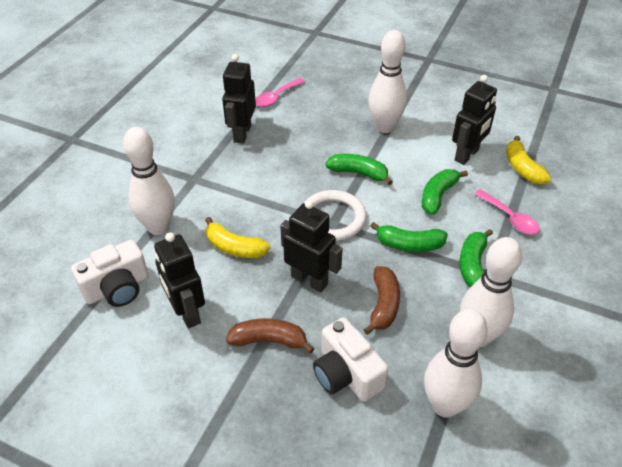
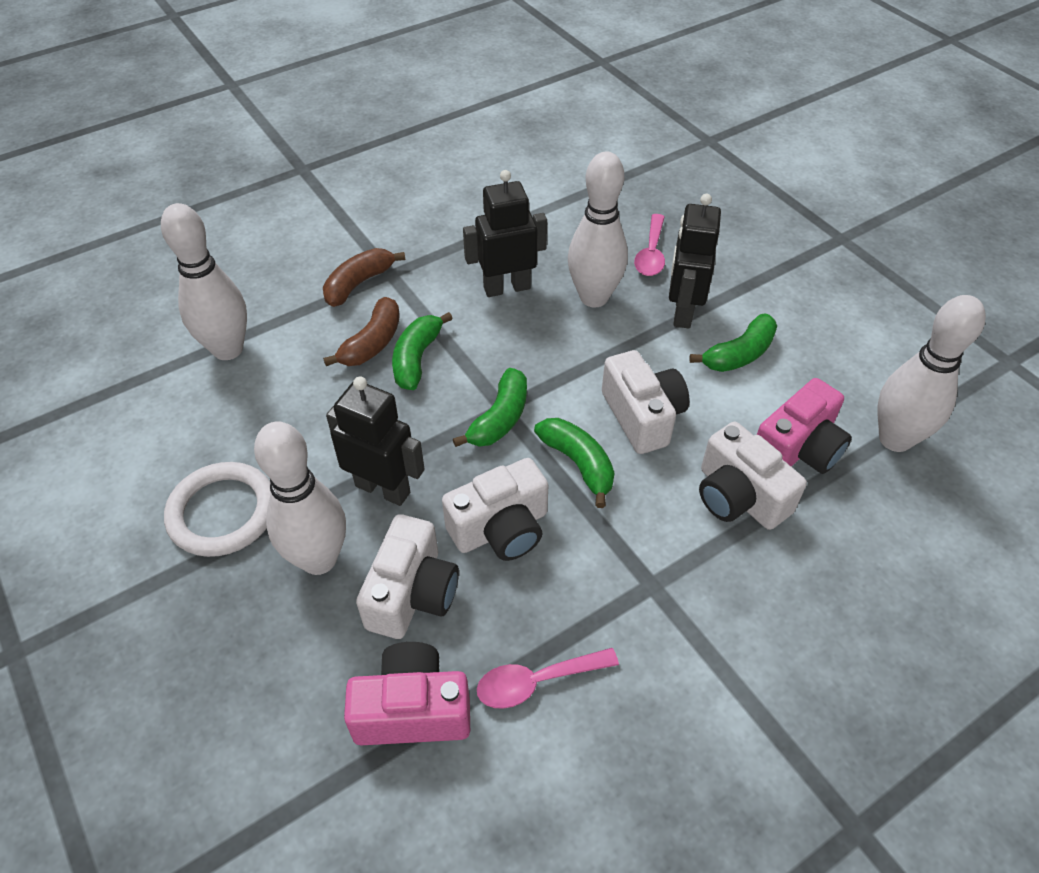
black robot: 4 -> 3
pink camera: 0 -> 2
white camera: 2 -> 4
yellow banana: 2 -> 0

